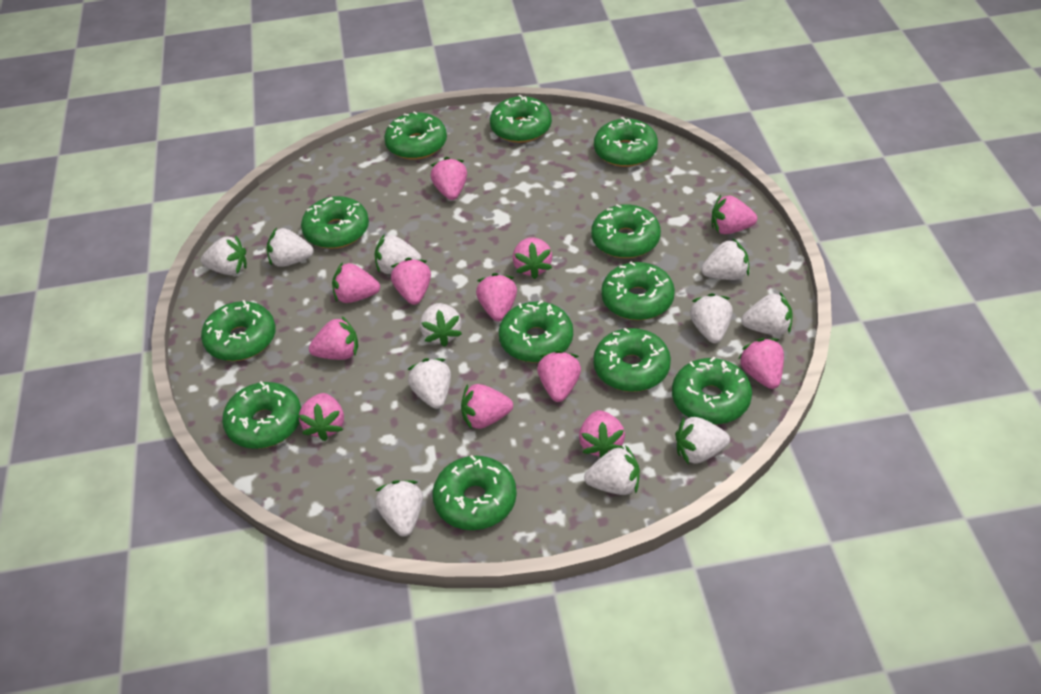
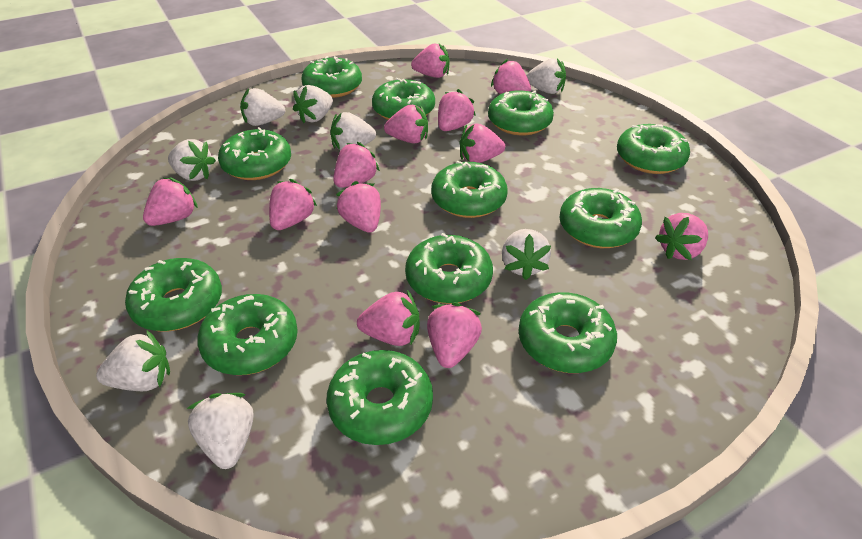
white strawberry: 11 -> 8

